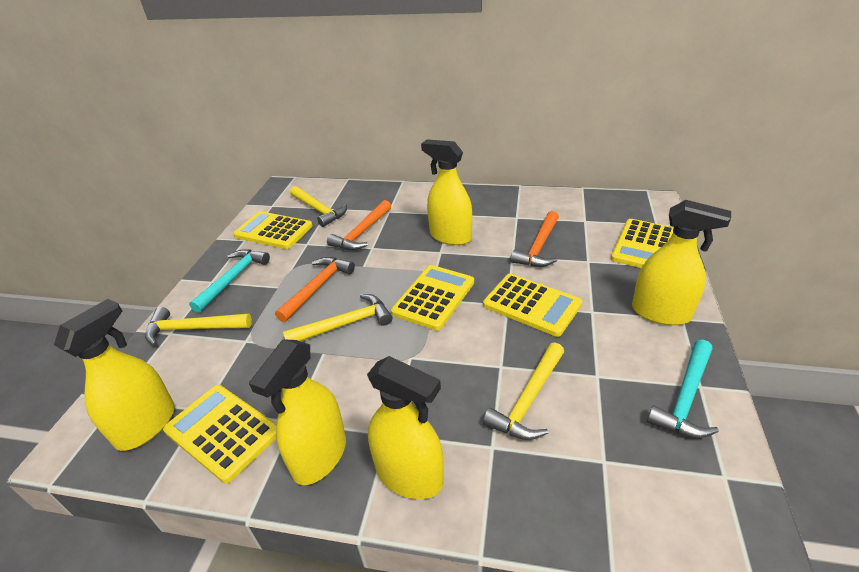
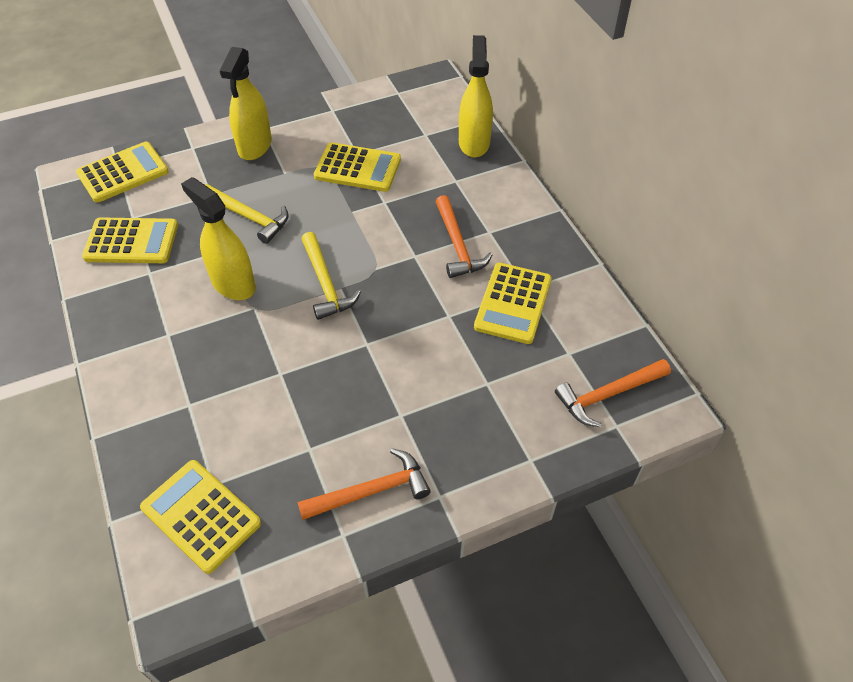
turquoise hammer: 2 -> 0
yellow hammer: 4 -> 2
yellow spray bottle: 5 -> 3

